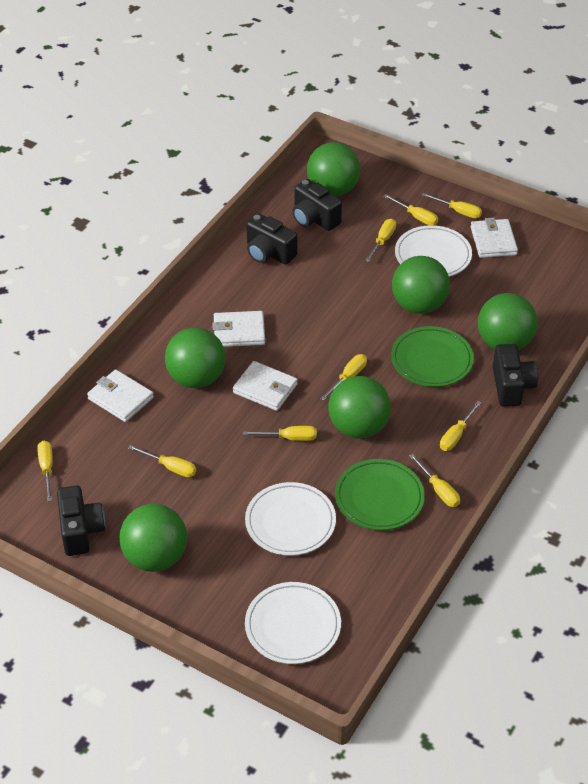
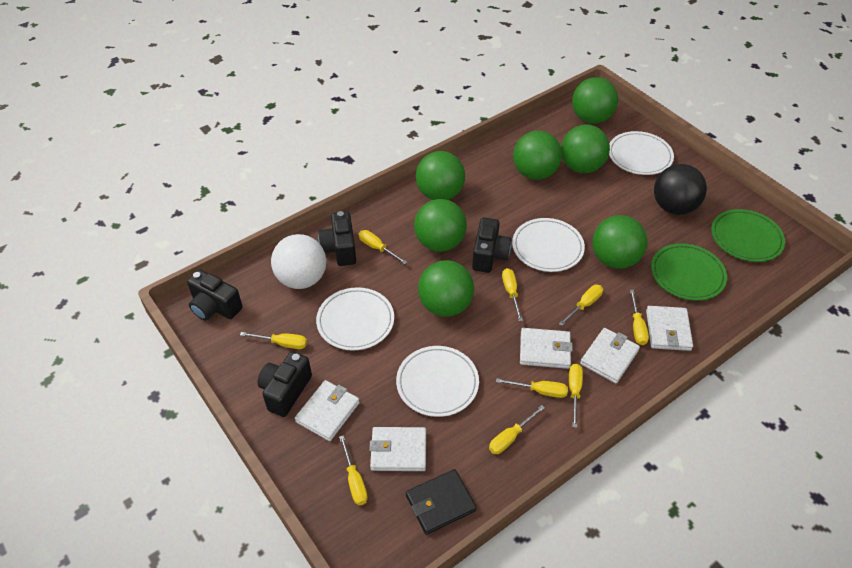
black ball: 0 -> 1
black wallet: 0 -> 1
green ball: 6 -> 7
white ball: 0 -> 1
white plate: 3 -> 4
white wallet: 4 -> 5

